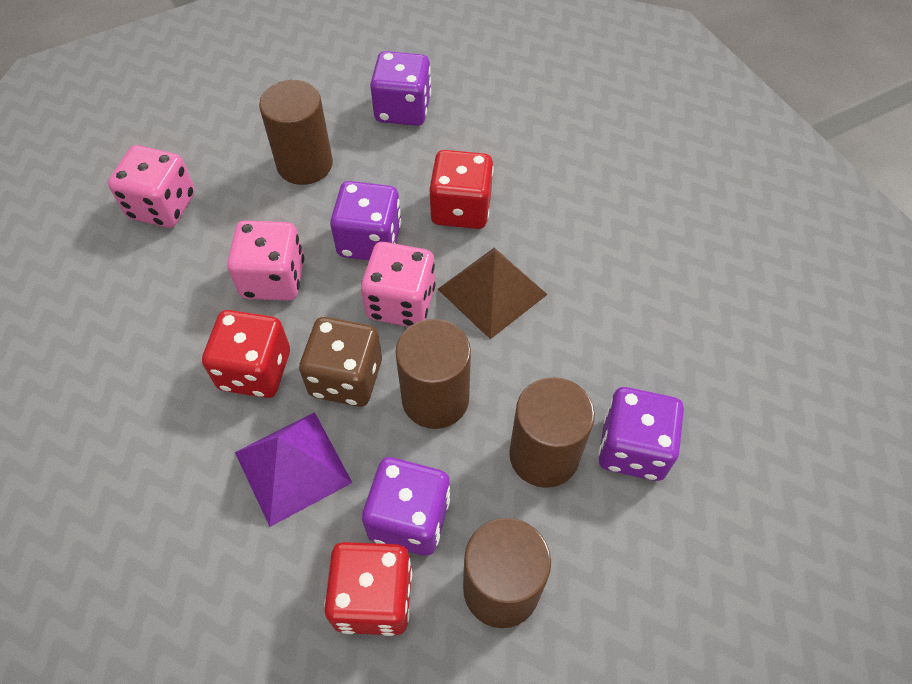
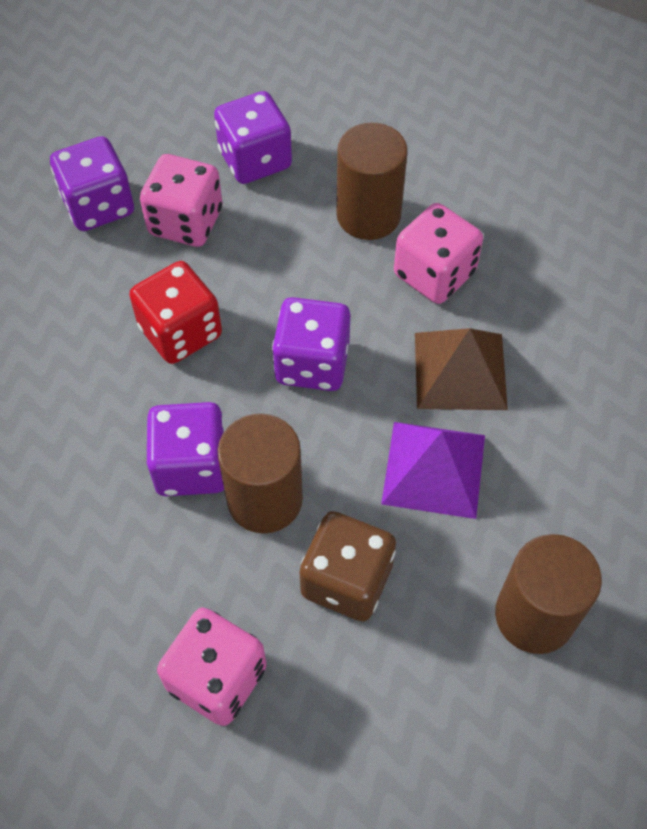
brown cylinder: 4 -> 3
red dice: 3 -> 1

